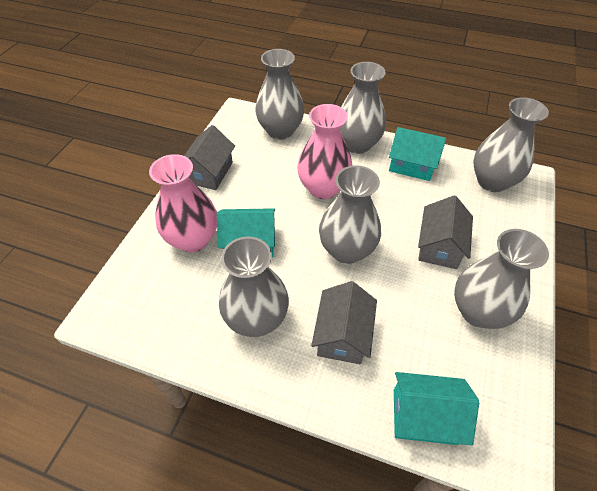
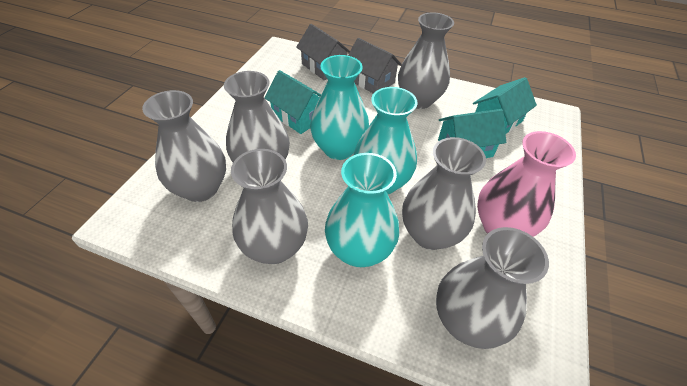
grey house: 3 -> 2
pink vase: 2 -> 1
turquoise vase: 0 -> 3

